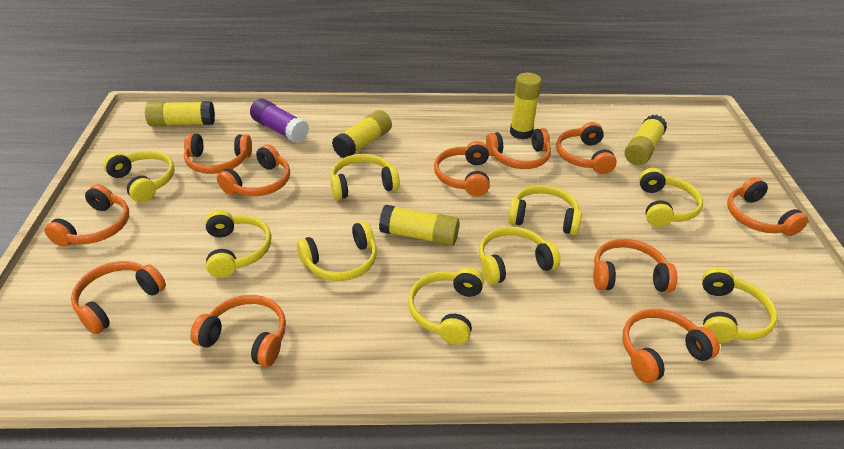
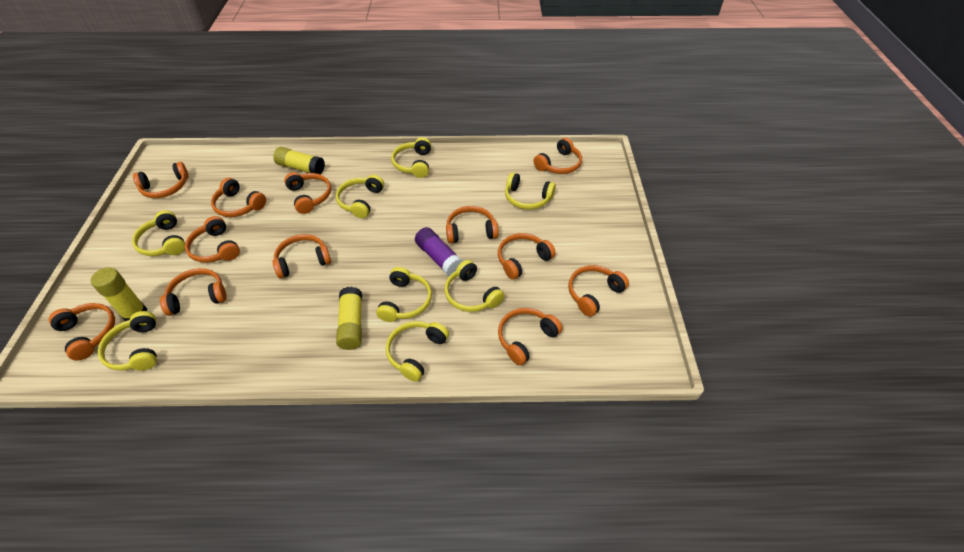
orange headphones: 11 -> 12
yellow glue stick: 5 -> 3
yellow headphones: 9 -> 8

